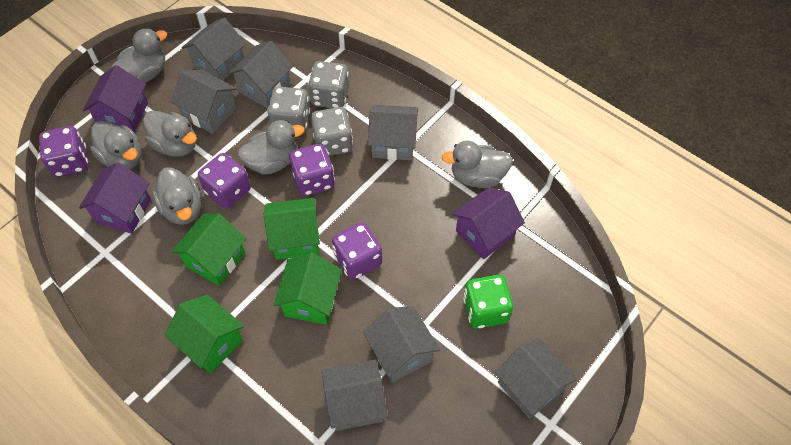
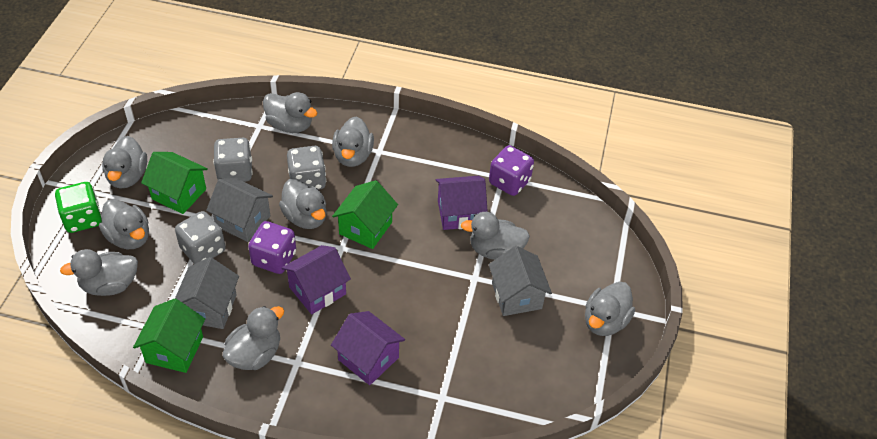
green house: 4 -> 3
grey duck: 6 -> 9
grey house: 7 -> 3
purple dice: 4 -> 2

